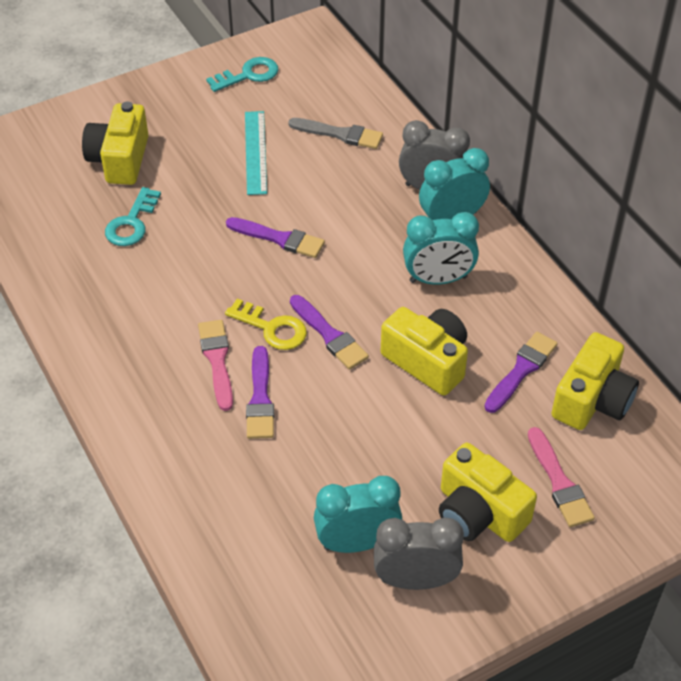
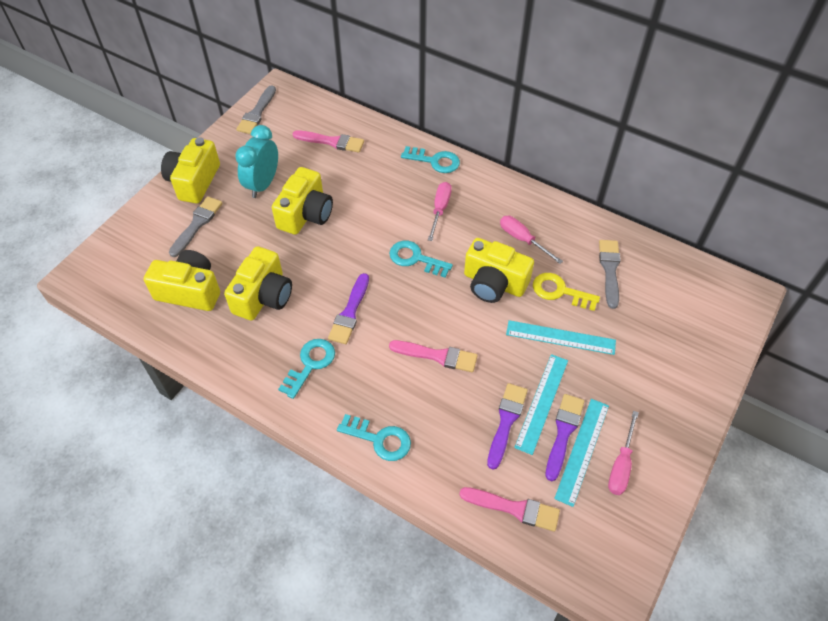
grey brush: 1 -> 3
grey clock: 2 -> 0
pink brush: 2 -> 3
pink screwdriver: 0 -> 3
purple brush: 4 -> 3
turquoise clock: 3 -> 1
turquoise key: 2 -> 4
turquoise ruler: 1 -> 3
yellow camera: 4 -> 5

